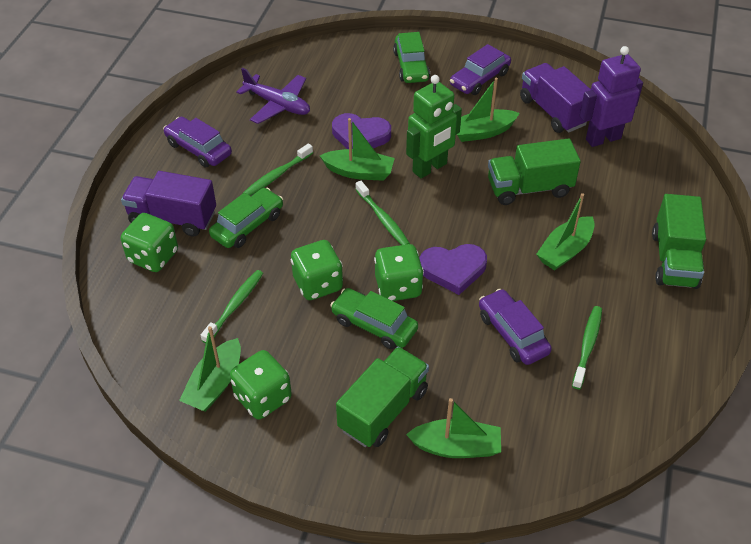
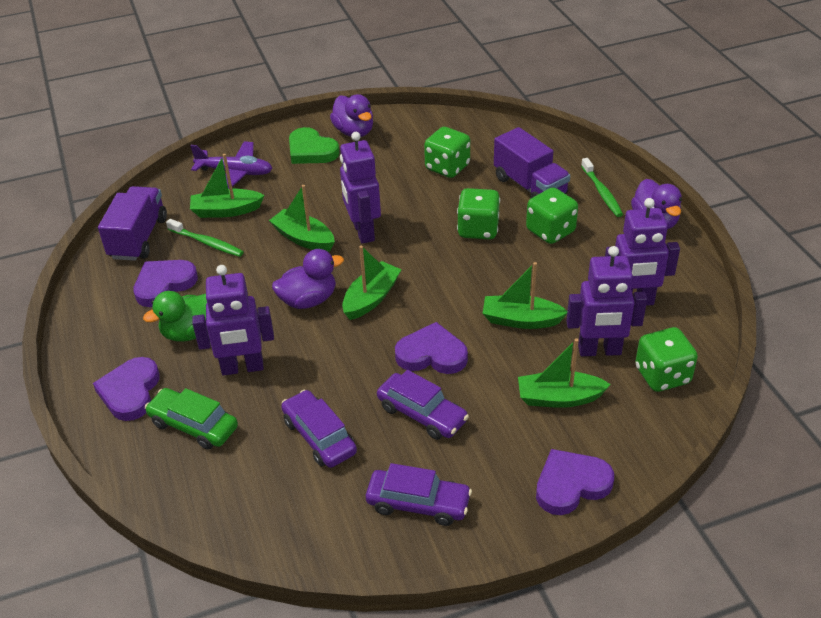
green car: 3 -> 1
green duck: 0 -> 1
green heart: 0 -> 1
green robot: 1 -> 0
green toothbrush: 4 -> 2
green truck: 3 -> 0
purple duck: 0 -> 3
purple heart: 2 -> 4
purple robot: 1 -> 4

